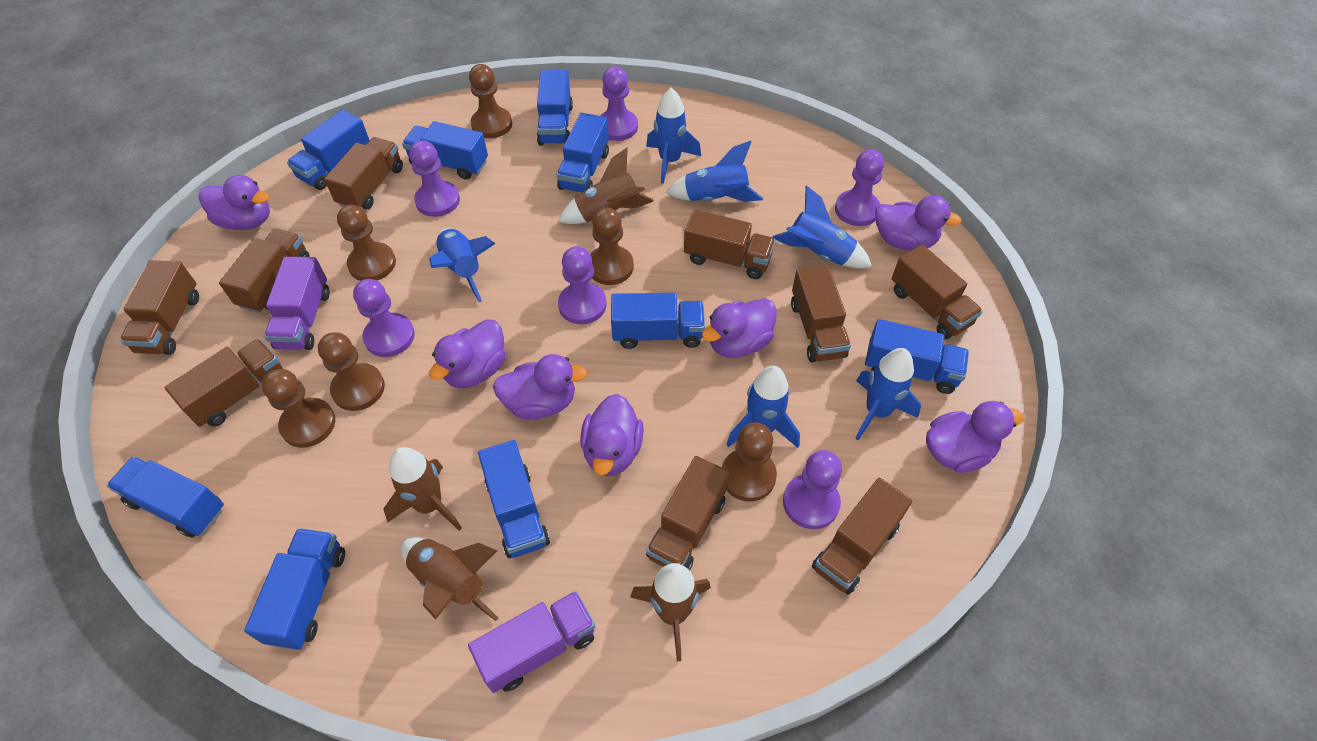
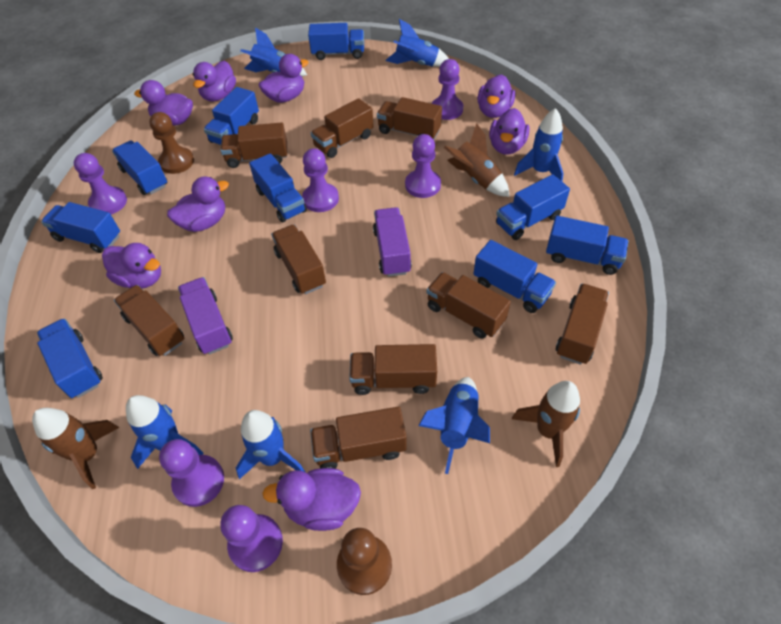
brown pawn: 6 -> 2
brown rocket: 4 -> 3
purple duck: 7 -> 8

